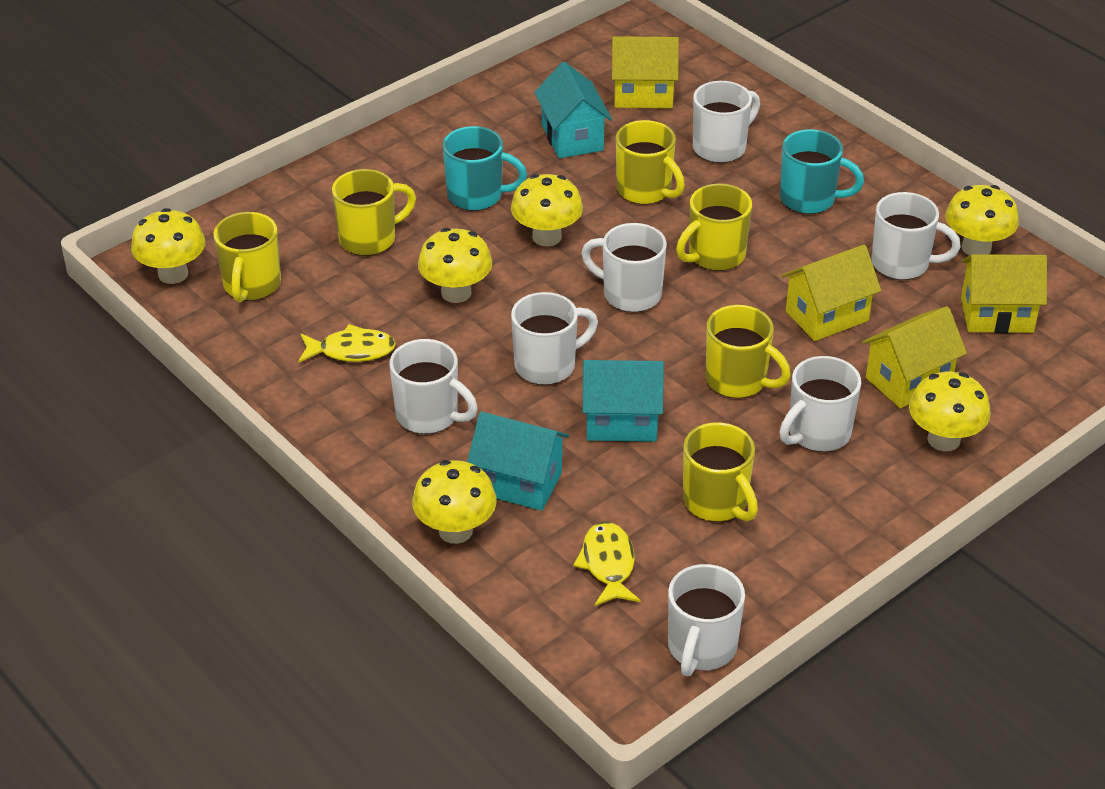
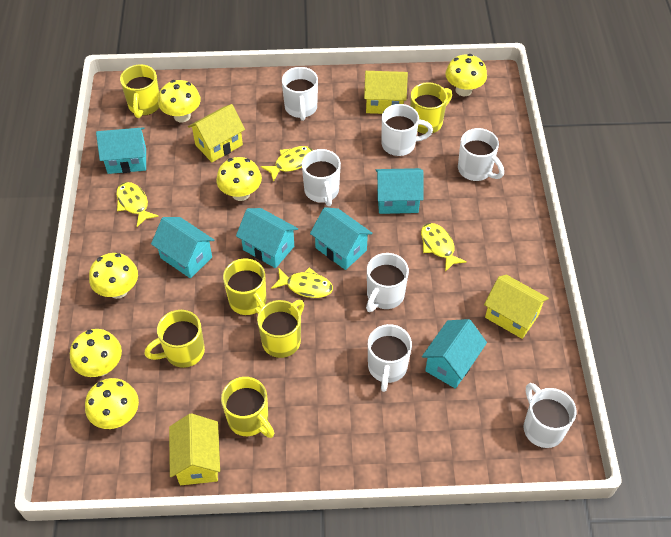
turquoise house: 3 -> 6
turquoise mug: 2 -> 0
yellow fish: 2 -> 4

